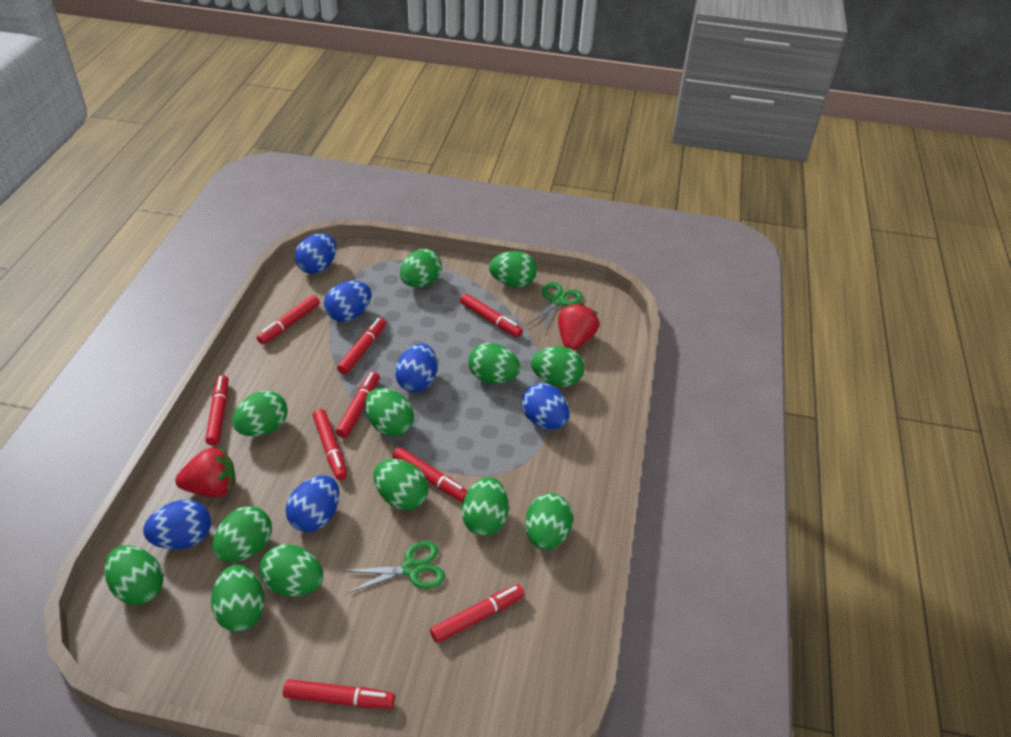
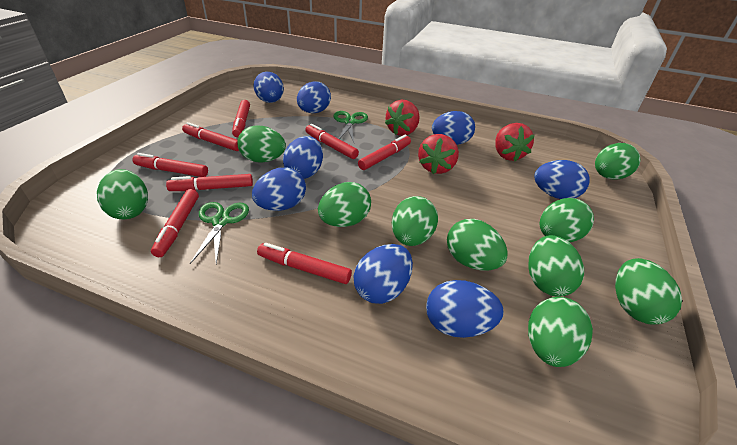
blue egg: 6 -> 8
green egg: 13 -> 10
red marker: 9 -> 8
red strawberry: 2 -> 3

